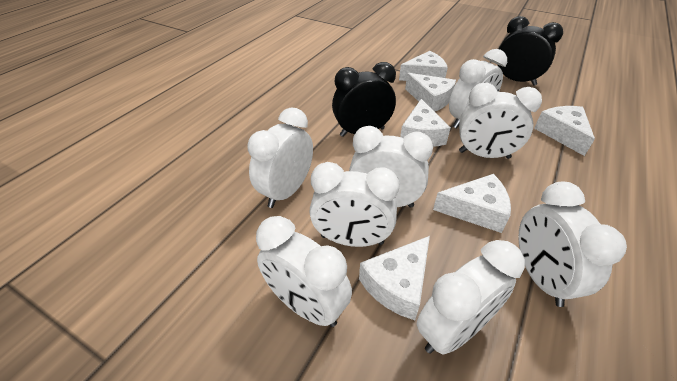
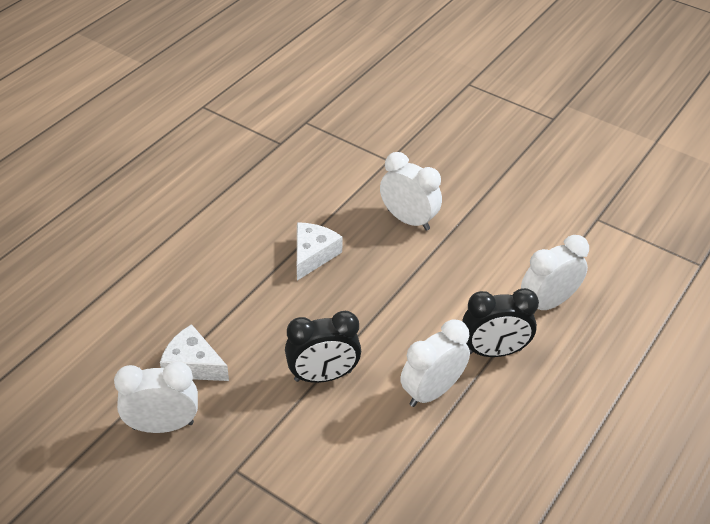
white cheese: 6 -> 2
white clock: 8 -> 4

